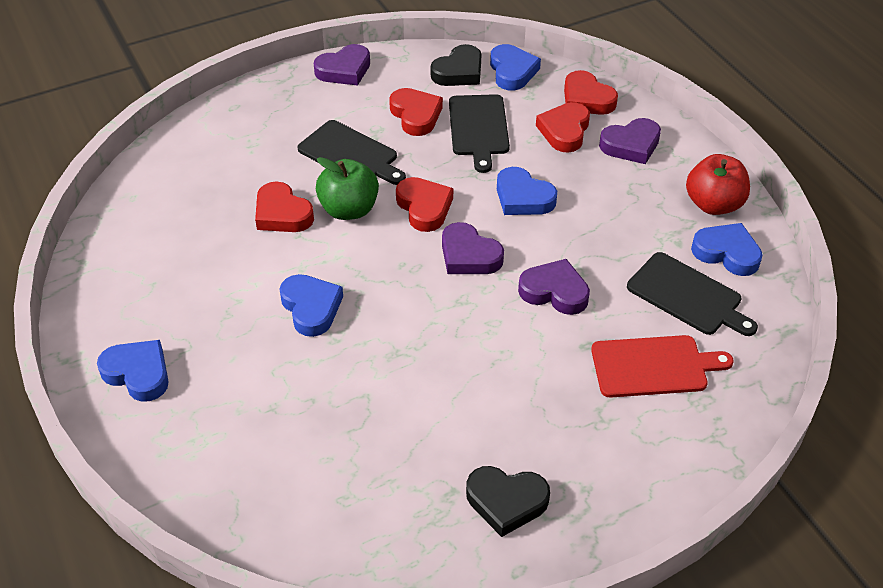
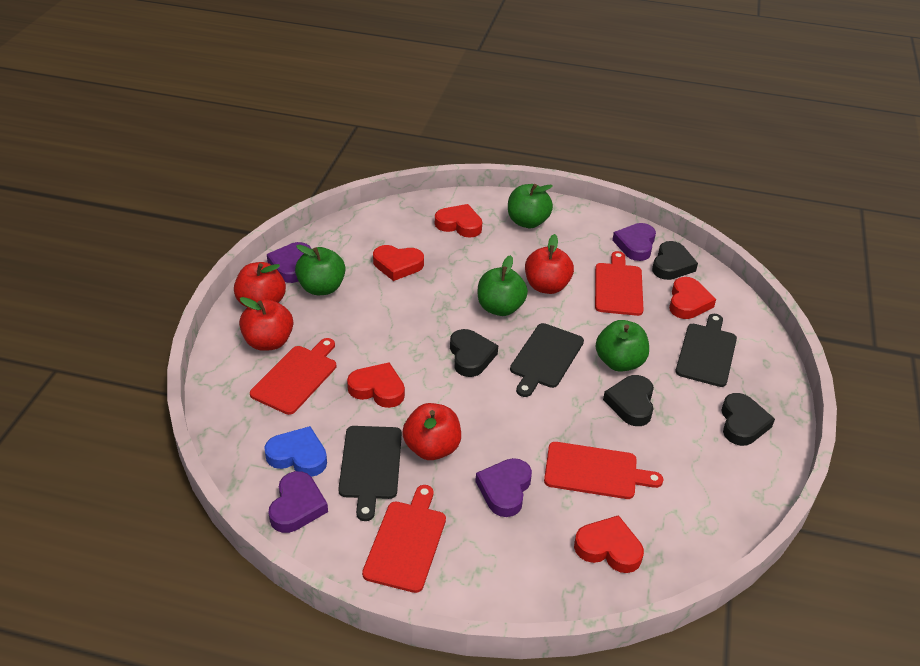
black heart: 2 -> 4
blue heart: 5 -> 1
green apple: 1 -> 4
red apple: 1 -> 4
red cutting board: 1 -> 4

